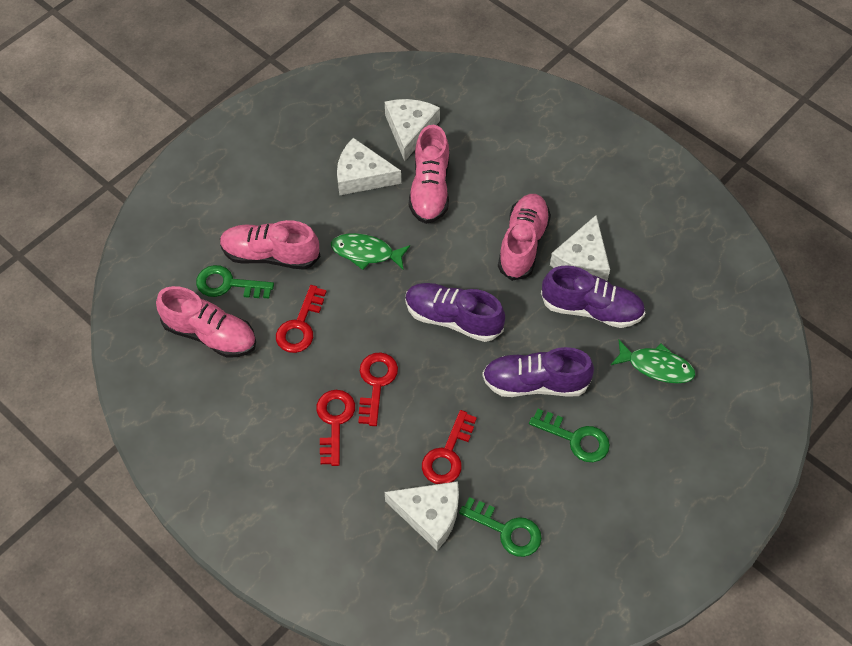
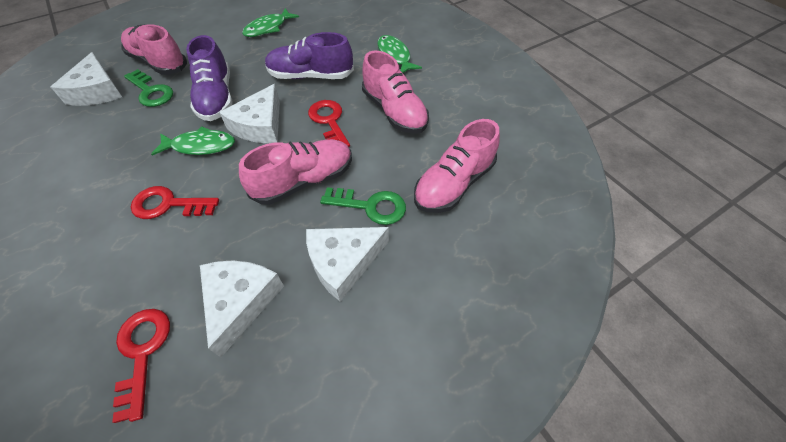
green fish: 2 -> 3
green key: 3 -> 2
purple shoe: 3 -> 2
red key: 4 -> 3

